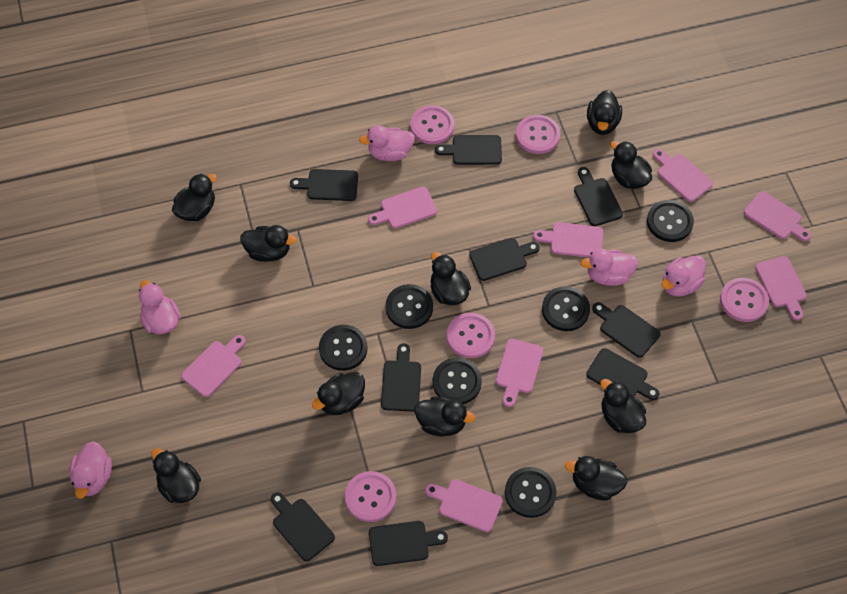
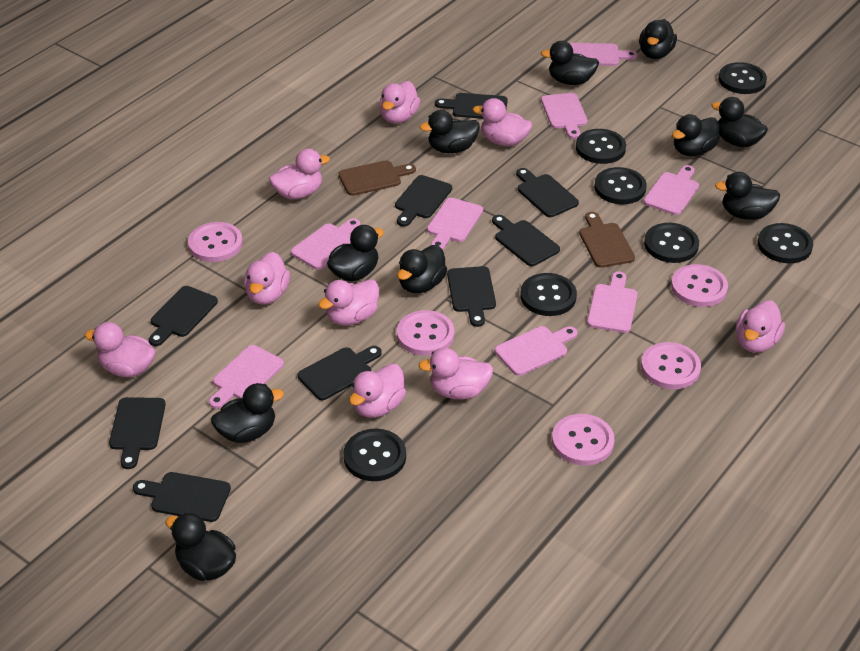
black button: 6 -> 7
brown cutting board: 0 -> 2
pink duck: 5 -> 9

